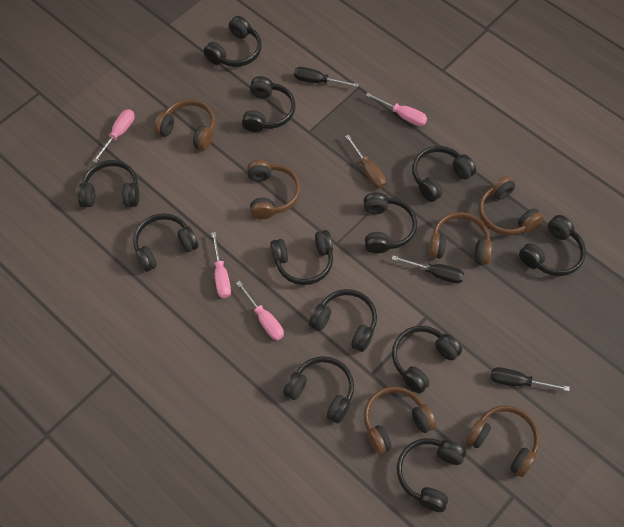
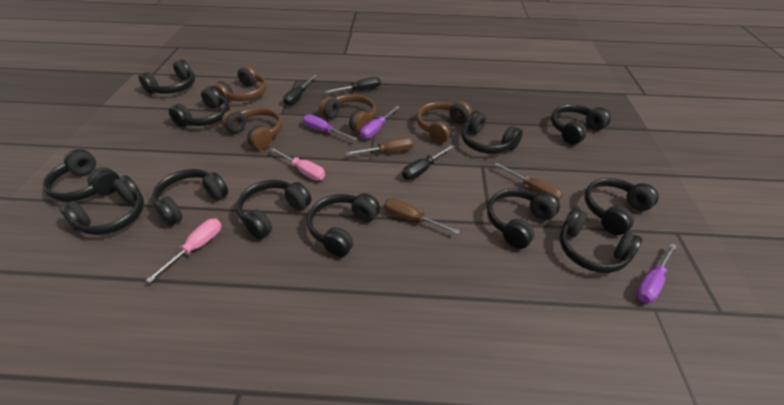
brown headphones: 6 -> 4
brown screwdriver: 1 -> 3
pink screwdriver: 4 -> 2
purple screwdriver: 0 -> 3

